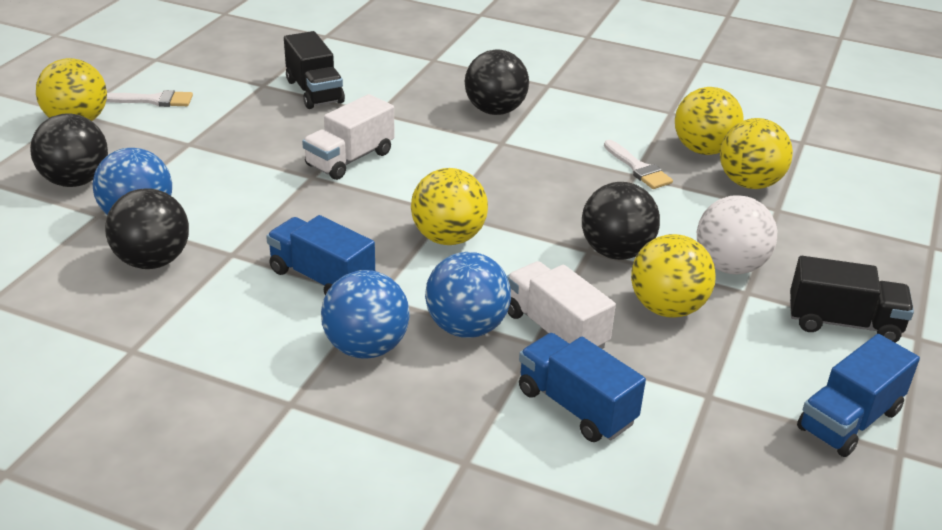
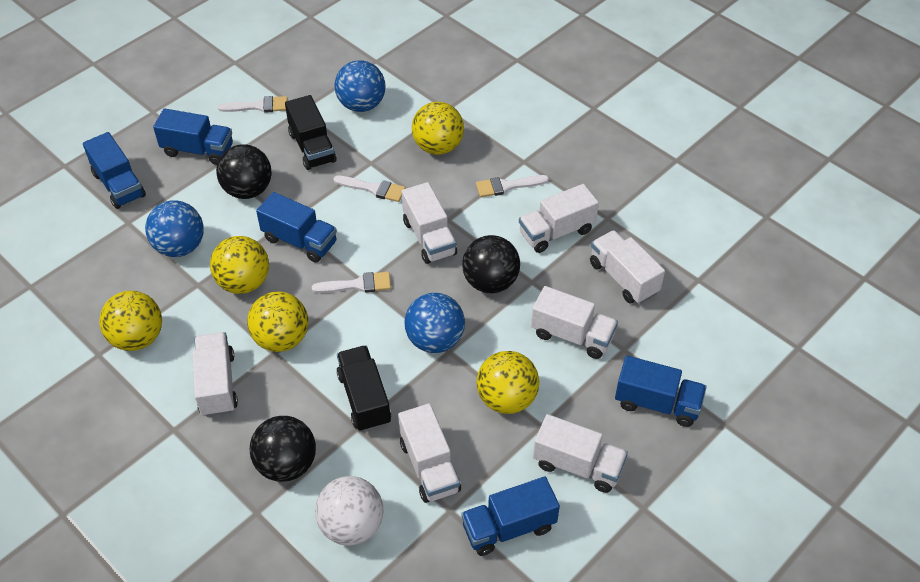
black ball: 4 -> 3
blue truck: 3 -> 5
white brush: 2 -> 4
white truck: 2 -> 7

